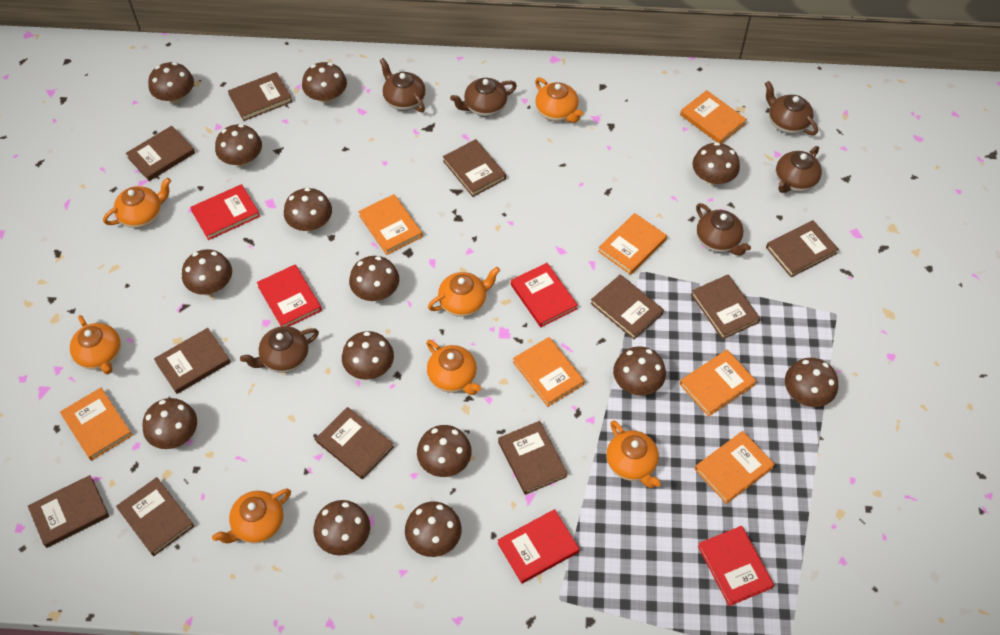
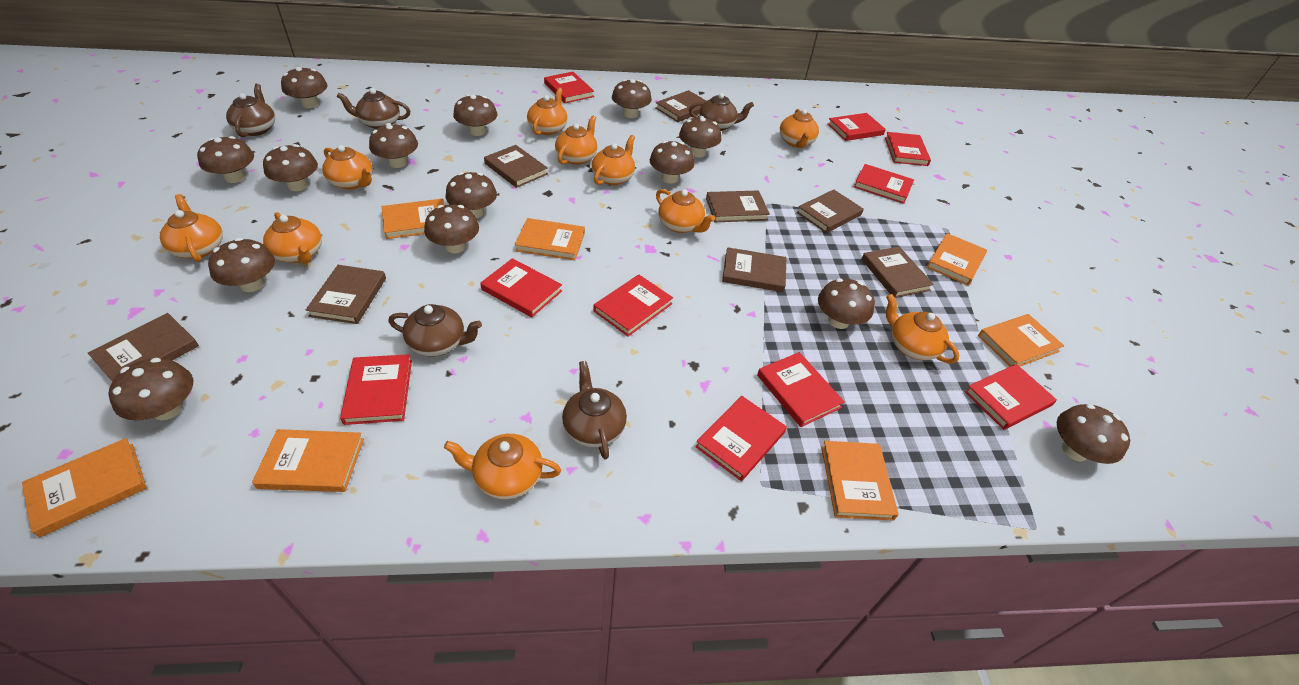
brown book: 11 -> 8
brown teapot: 6 -> 5
orange teapot: 7 -> 10
red book: 5 -> 10

